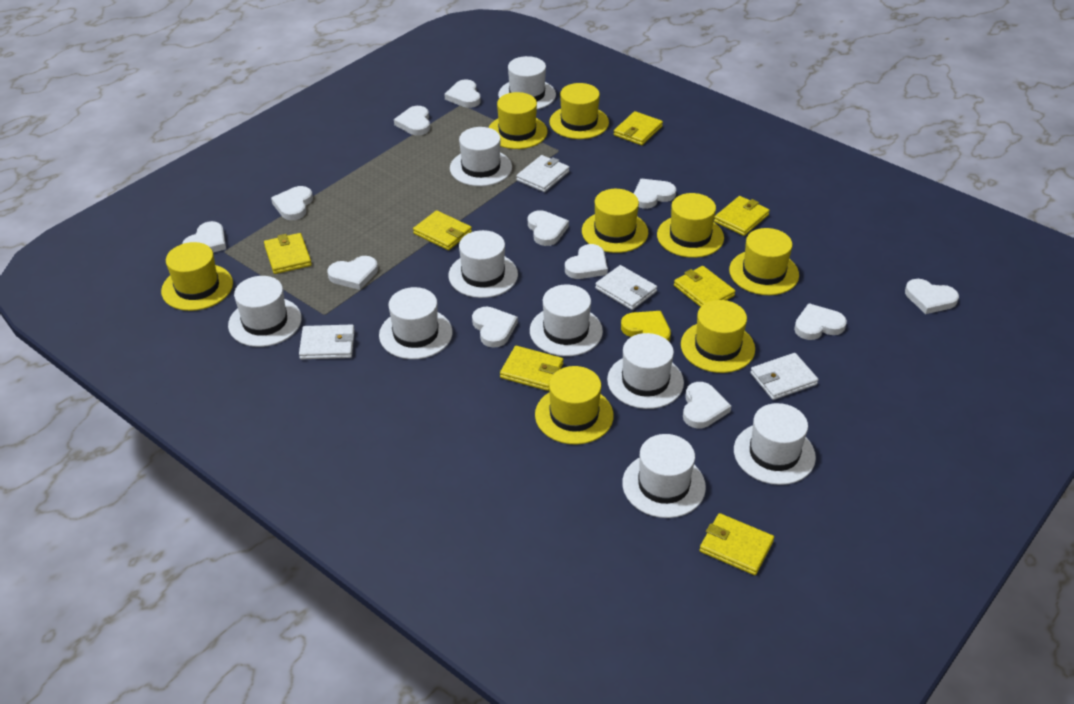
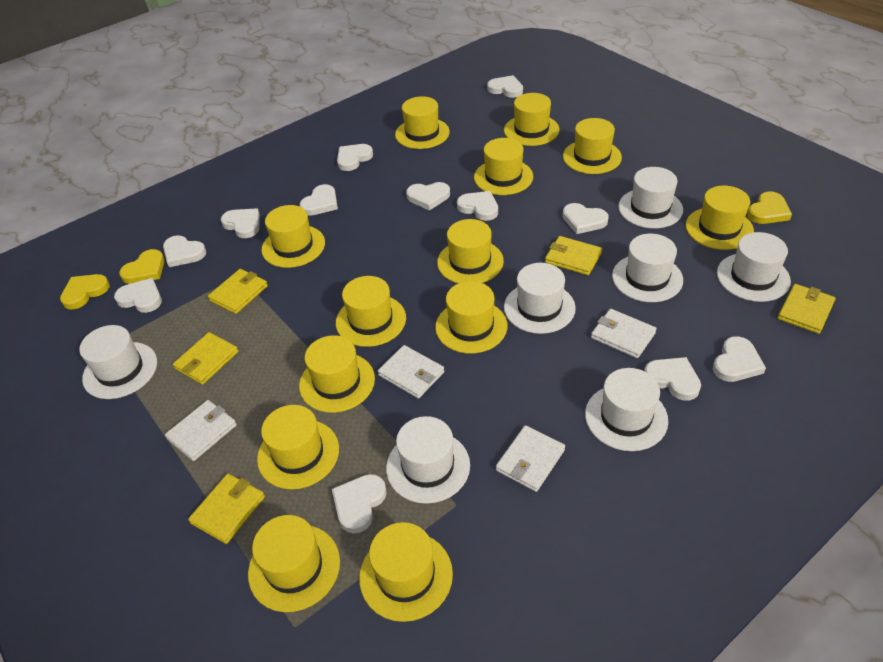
white hat: 9 -> 7
yellow hat: 8 -> 13
yellow heart: 1 -> 3
yellow wallet: 7 -> 5

